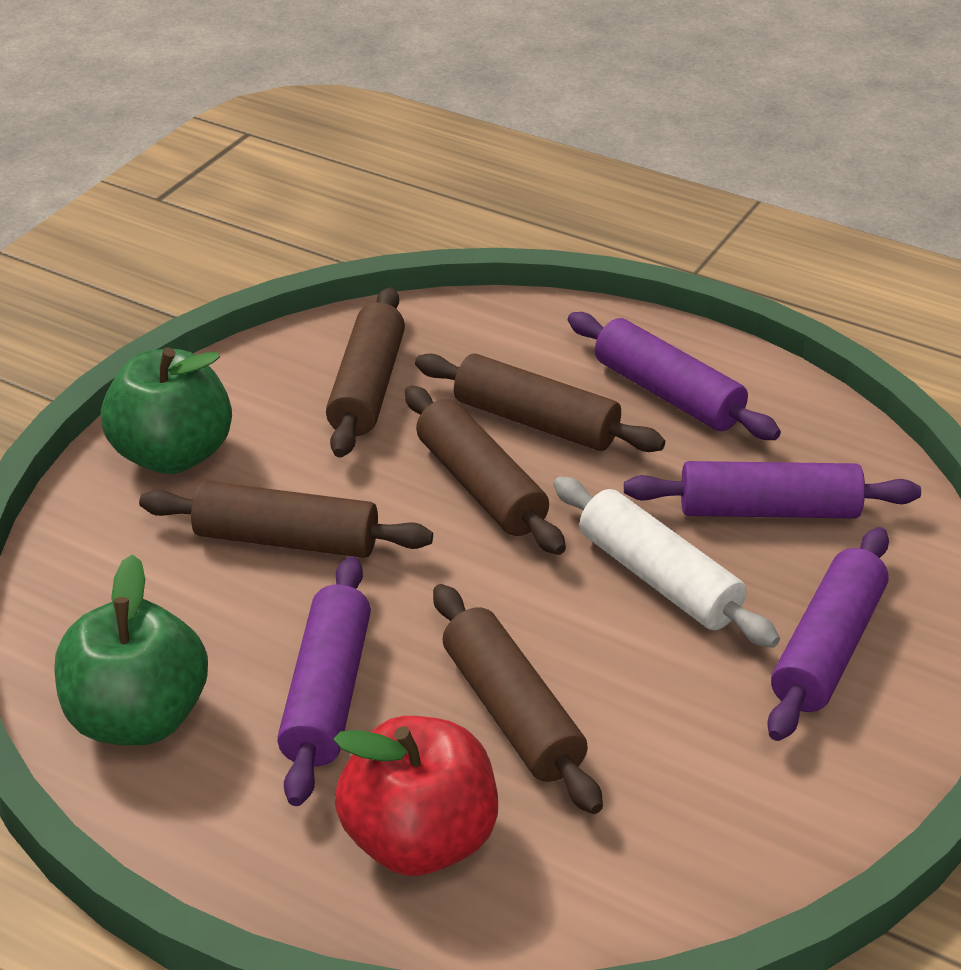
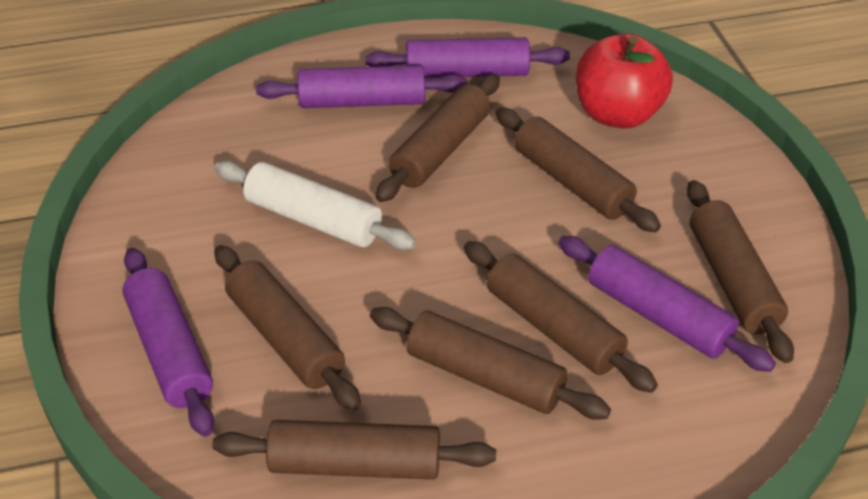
brown rolling pin: 5 -> 7
green apple: 2 -> 0

